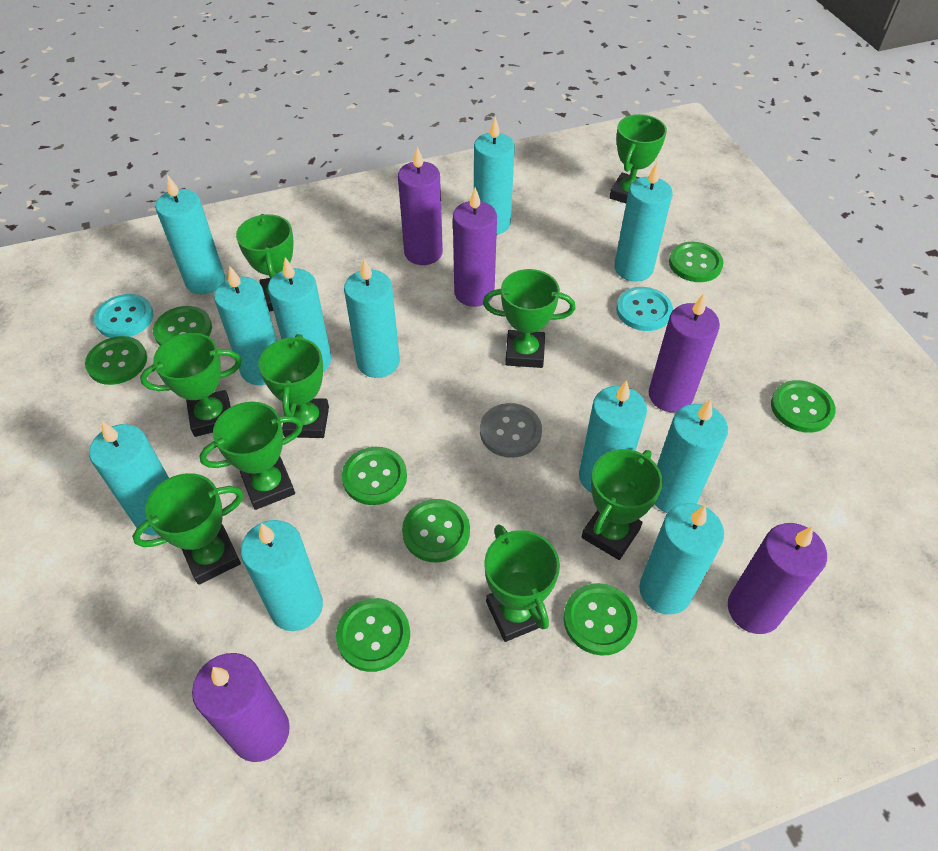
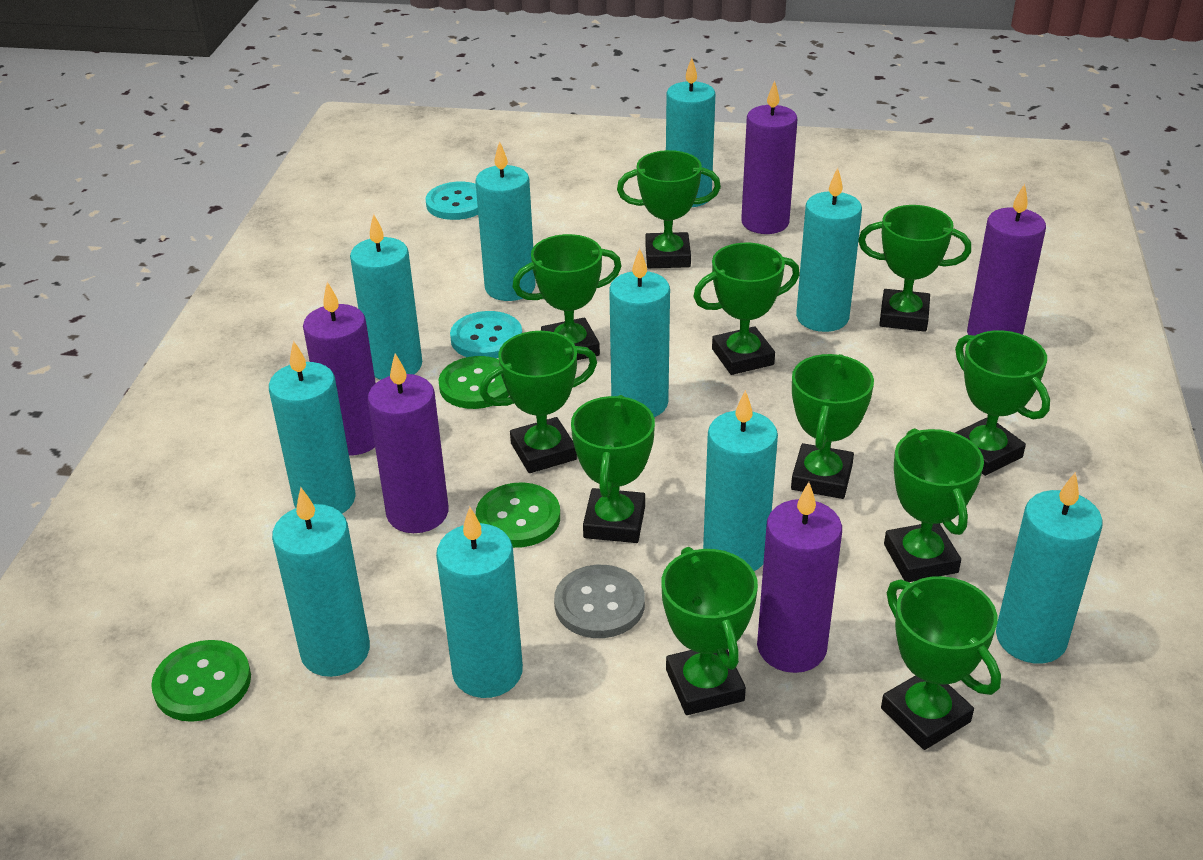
green button: 8 -> 3
green trophy: 9 -> 11
turquoise candle: 11 -> 10

